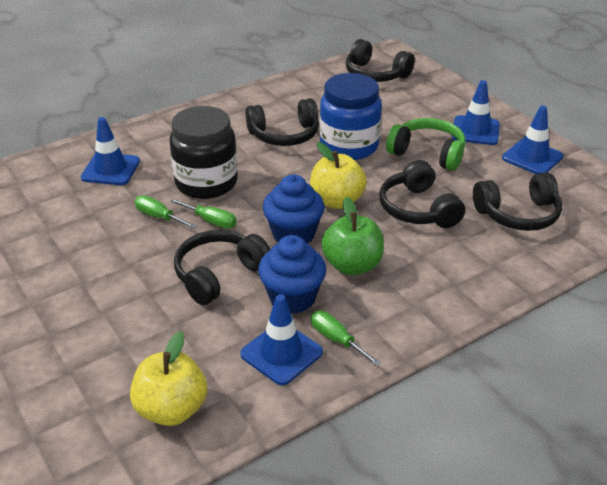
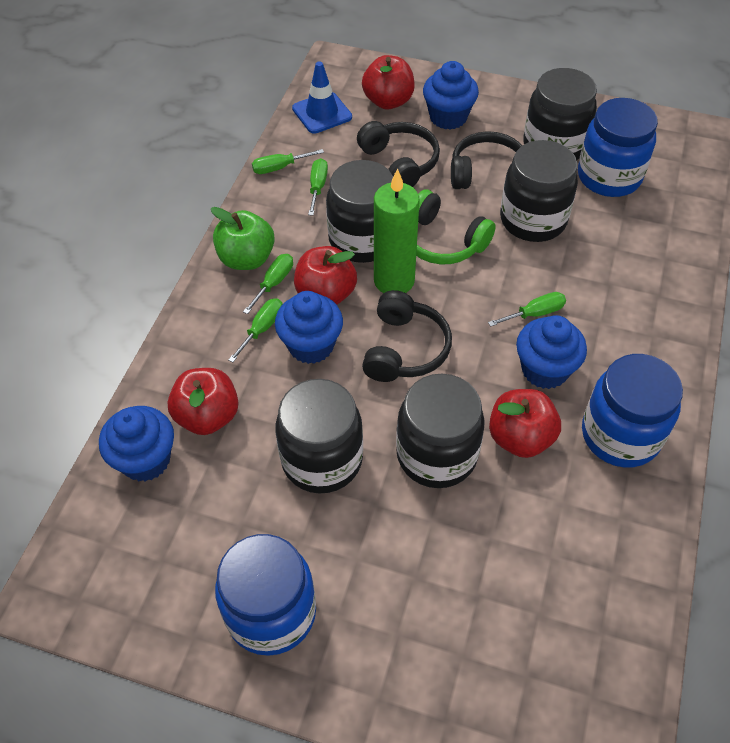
black headphones: 5 -> 3
black jar: 1 -> 5
blue cupcake: 2 -> 4
blue jar: 1 -> 3
blue traffic cone: 4 -> 1
green candle: 0 -> 1
green screwdriver: 3 -> 5
red apple: 0 -> 4
yellow apple: 2 -> 0

